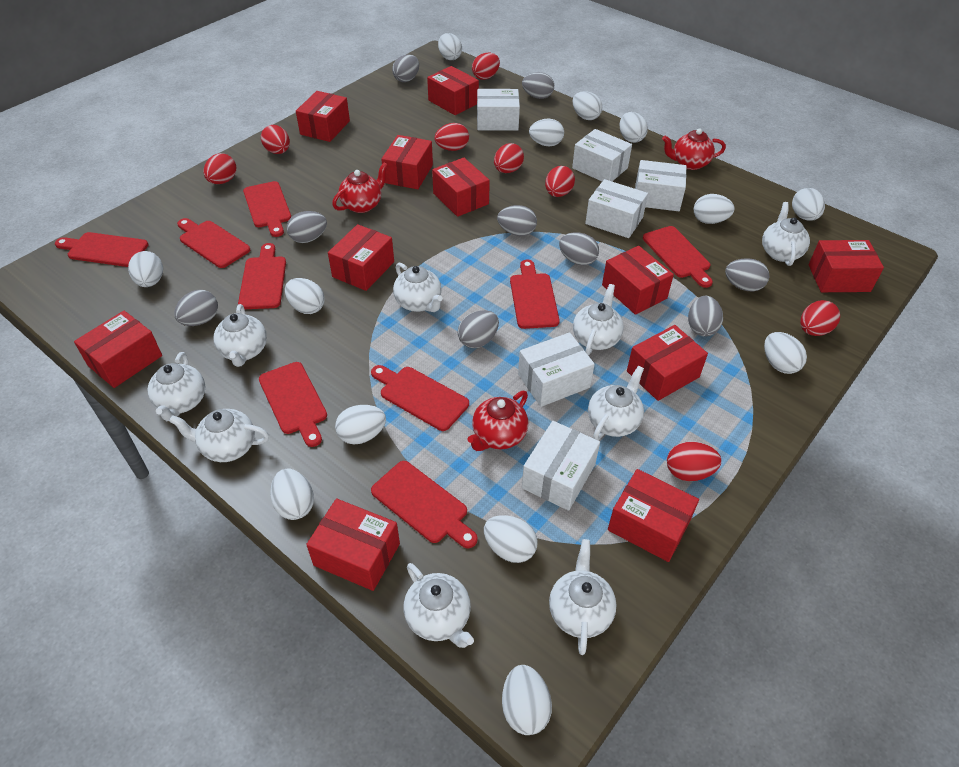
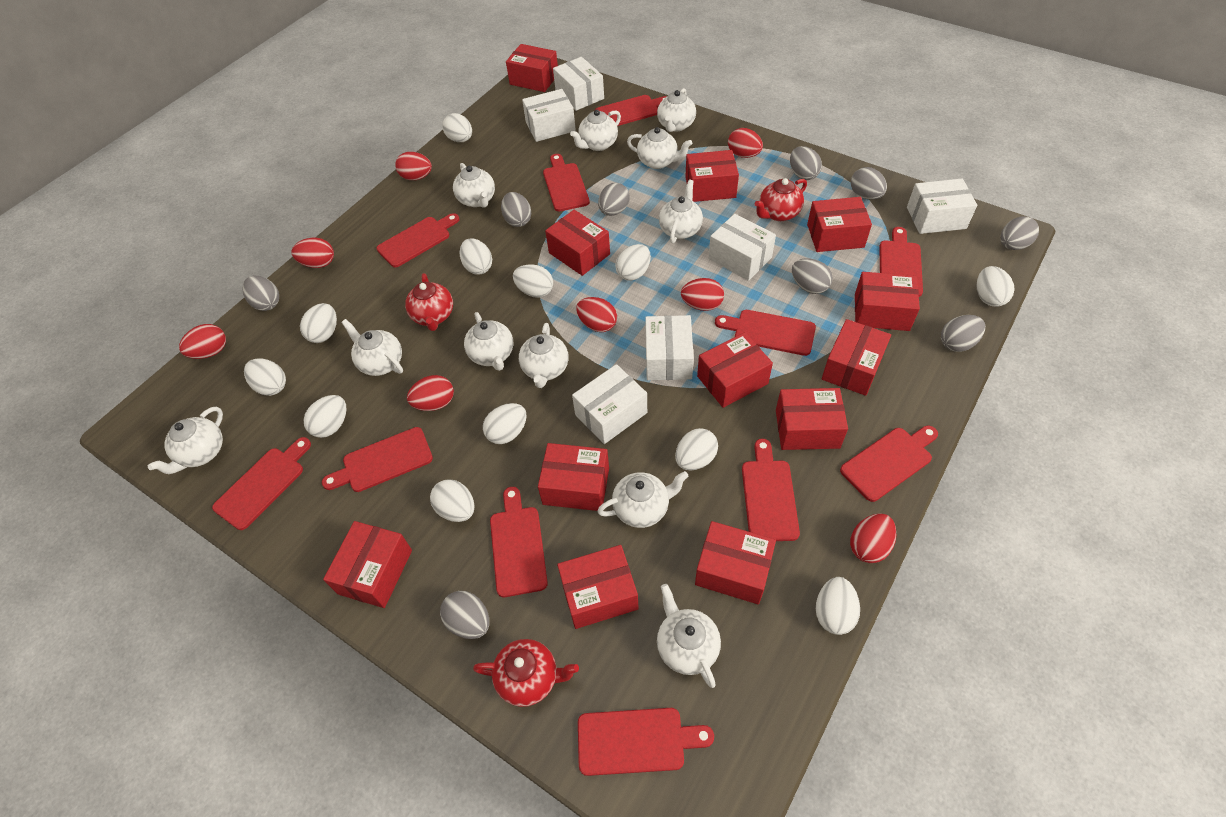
red box: 11 -> 12
red cutting board: 9 -> 11
white egg: 13 -> 12
white teapot: 9 -> 11

